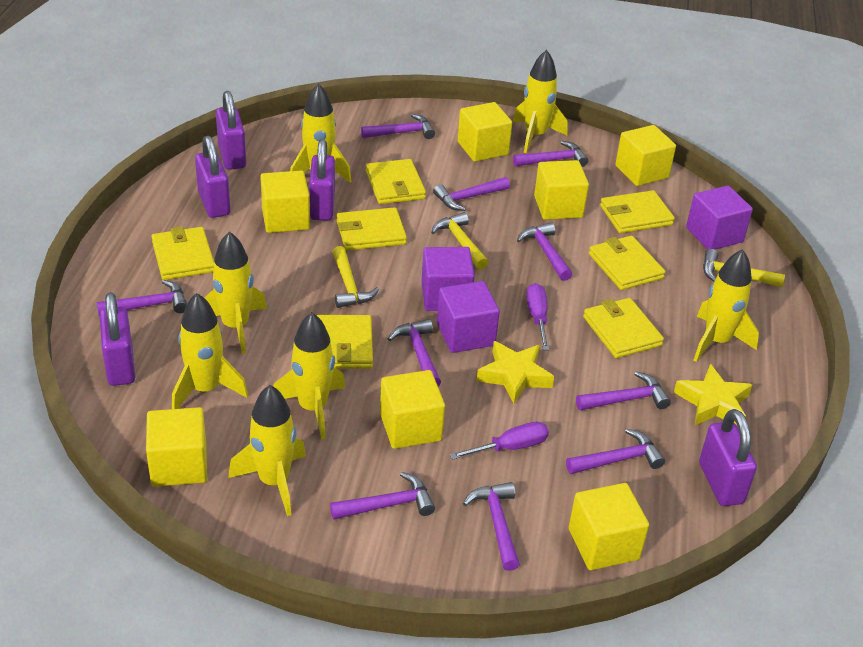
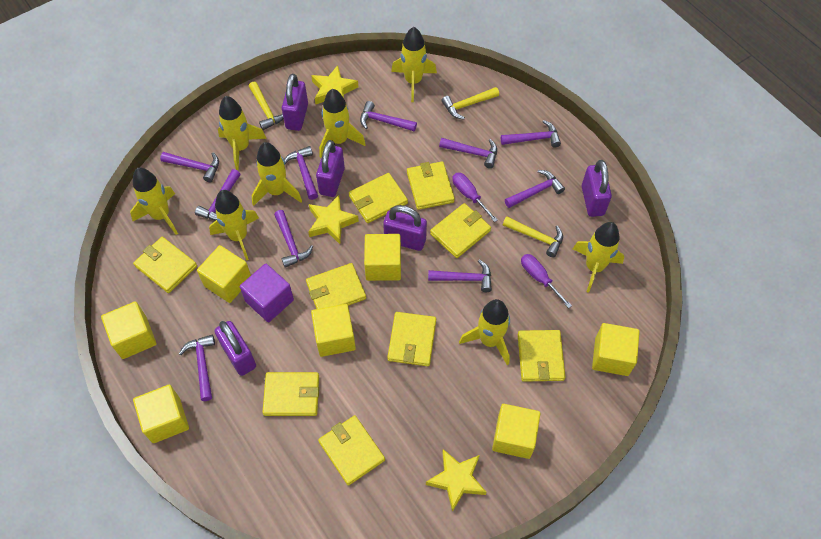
purple cube: 3 -> 1
yellow rocket: 7 -> 8
yellow star: 2 -> 3
yellow wallet: 7 -> 9

